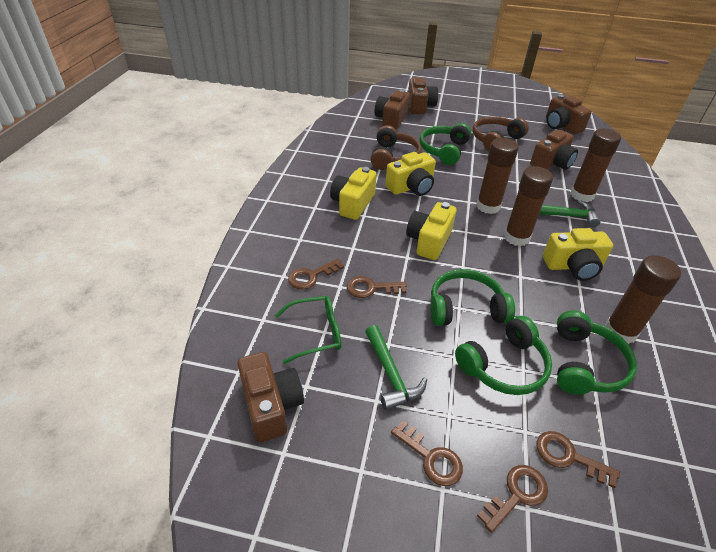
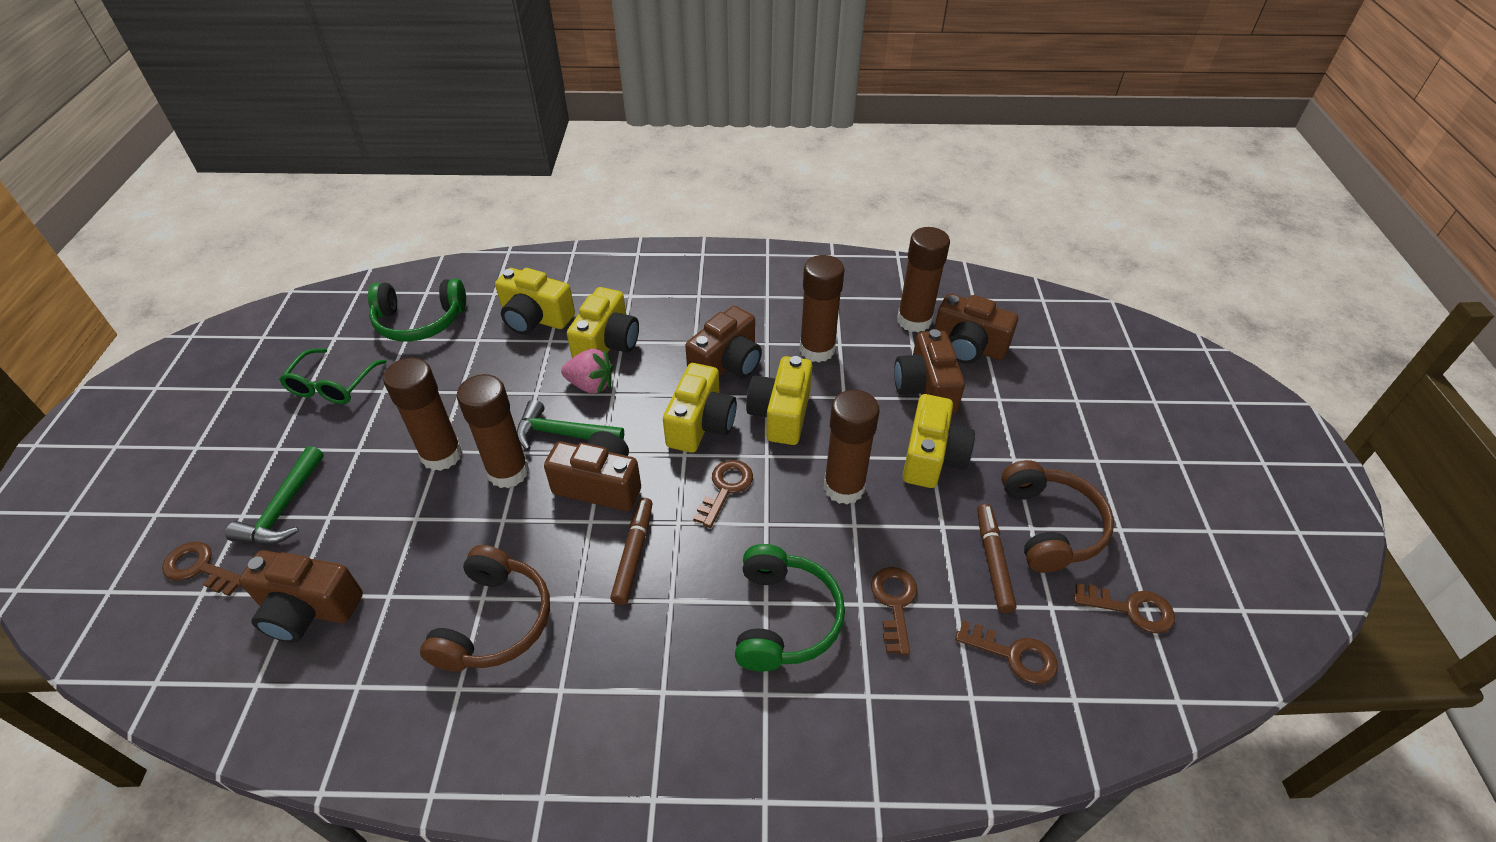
brown glue stick: 4 -> 5
brown marker: 0 -> 2
green headphones: 4 -> 2
pink strawberry: 0 -> 1
yellow camera: 4 -> 5

